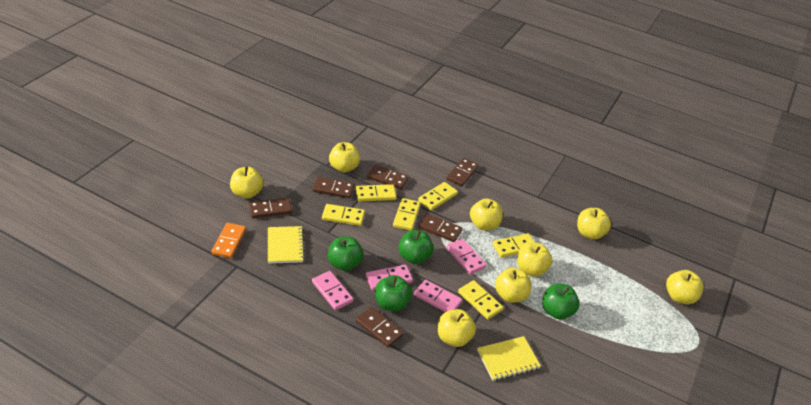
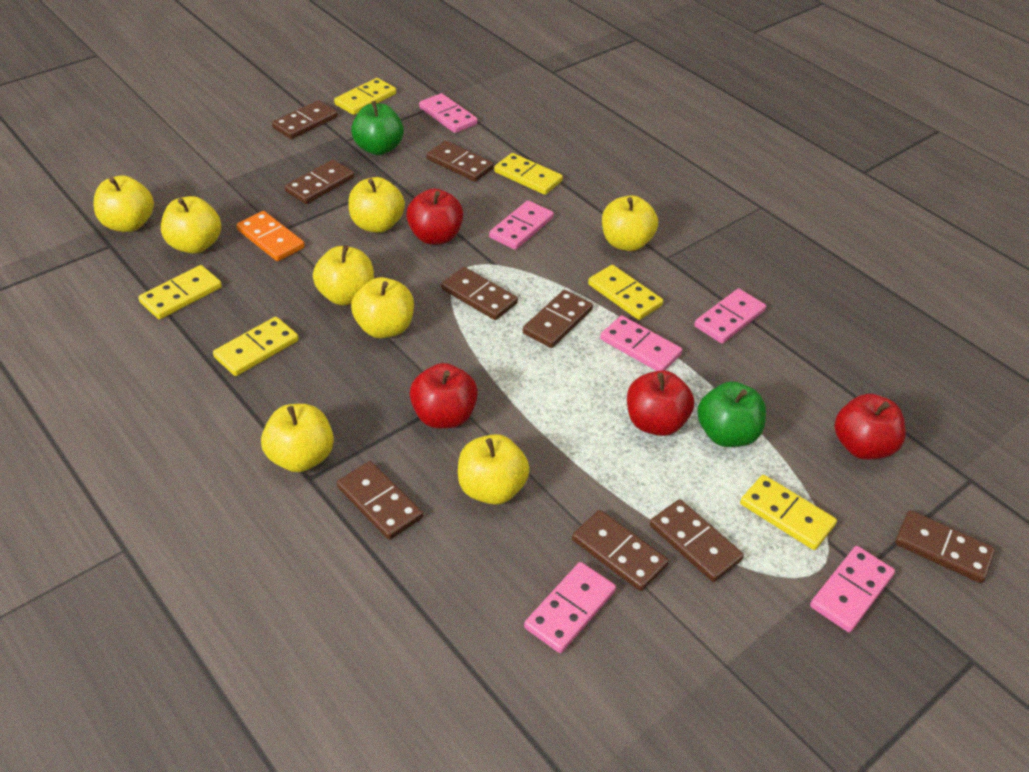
brown domino: 6 -> 9
green apple: 4 -> 2
pink domino: 4 -> 6
red apple: 0 -> 4
yellow notebook: 2 -> 0

